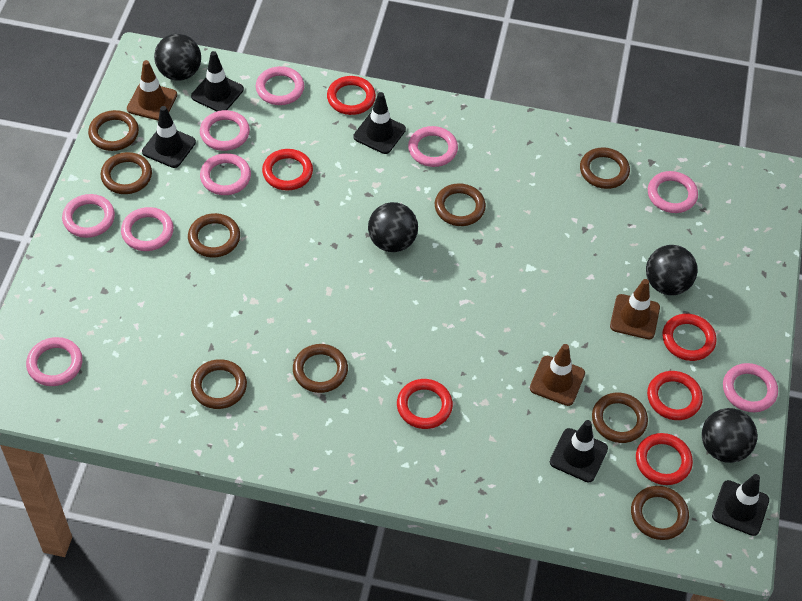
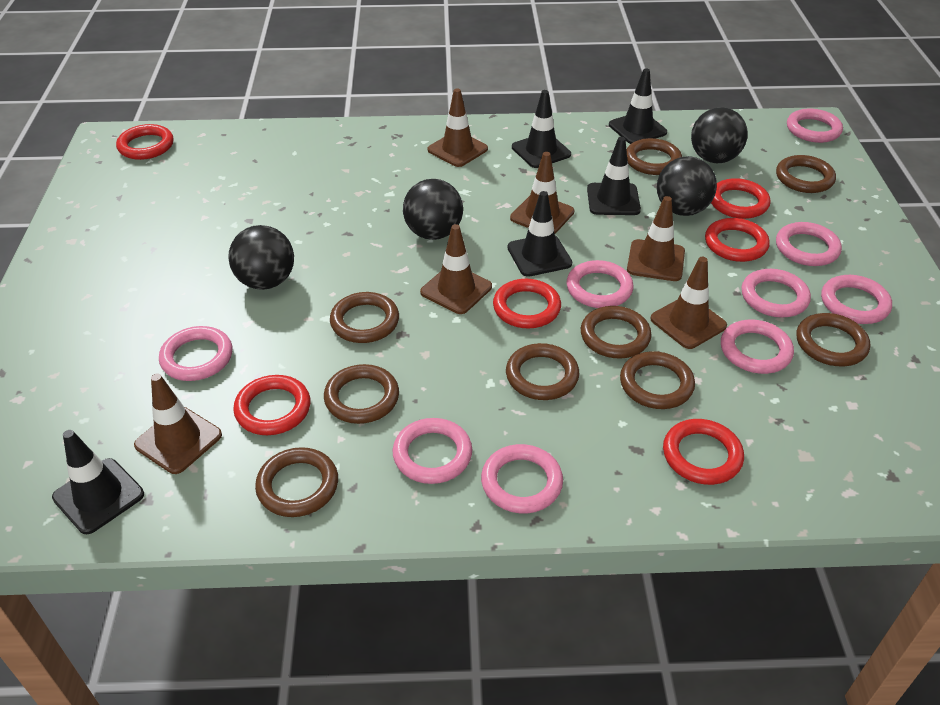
brown traffic cone: 3 -> 6

